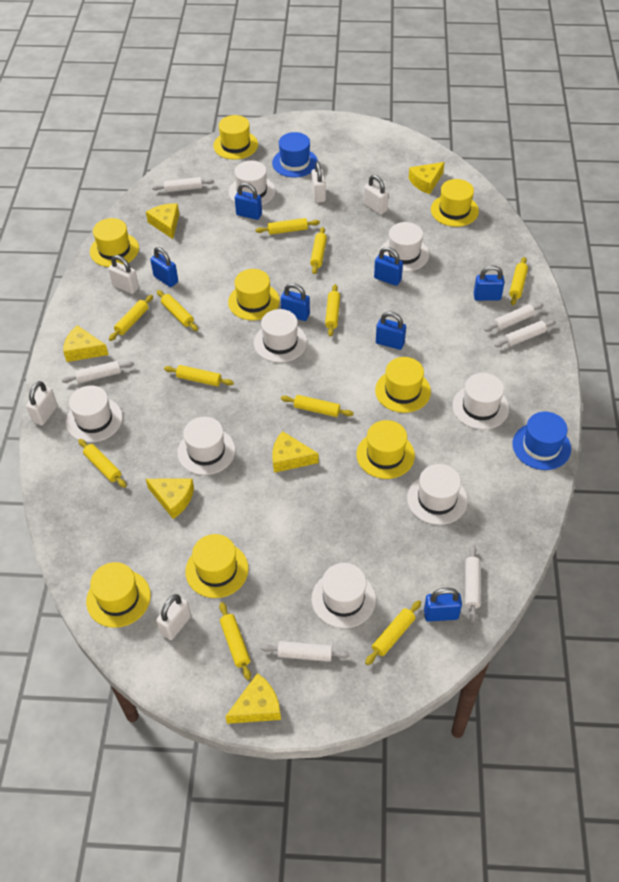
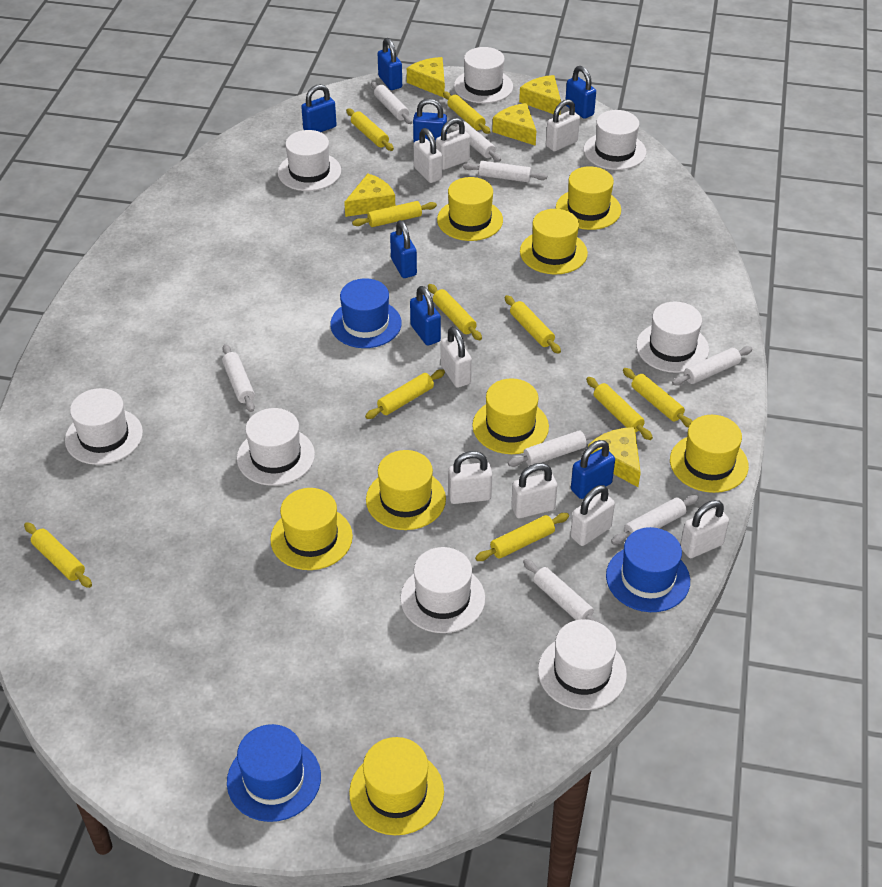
blue hat: 2 -> 3
white padlock: 5 -> 8
white rolling pin: 6 -> 8
yellow cheese: 6 -> 5
yellow rolling pin: 11 -> 10

